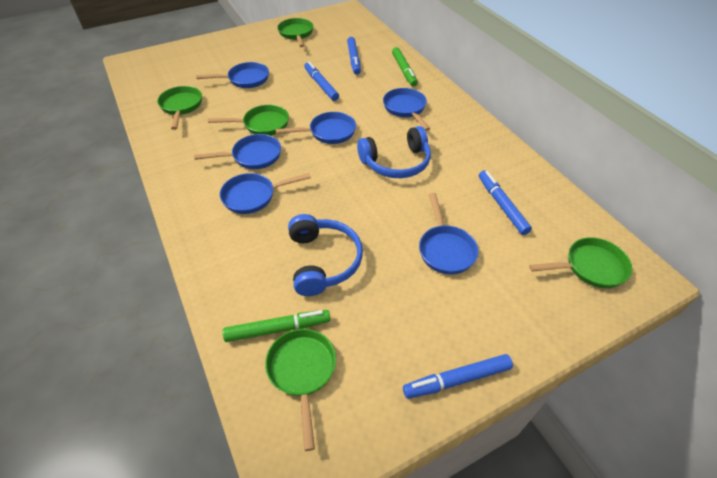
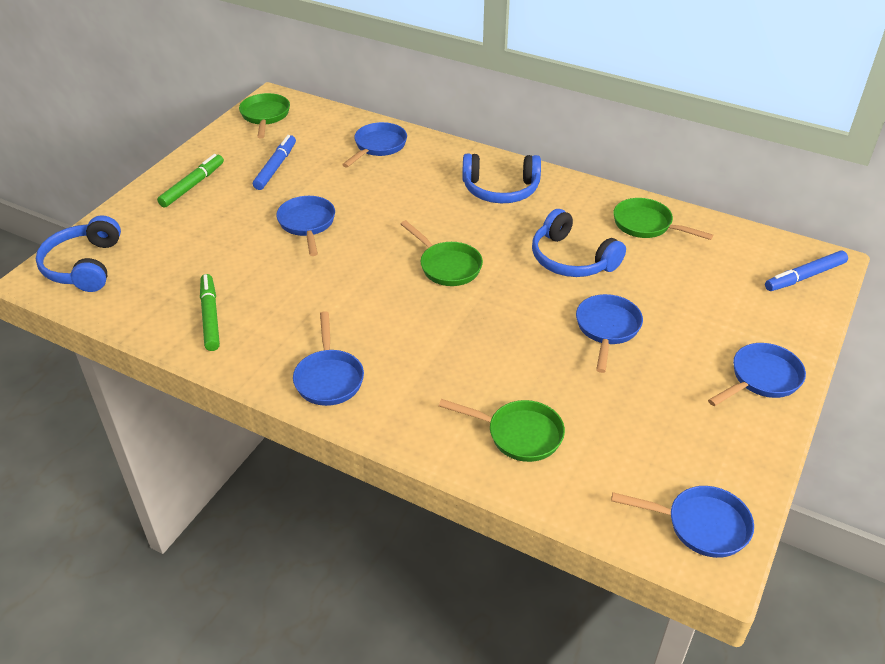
blue headphones: 2 -> 3
blue marker: 4 -> 2
green pan: 5 -> 4

